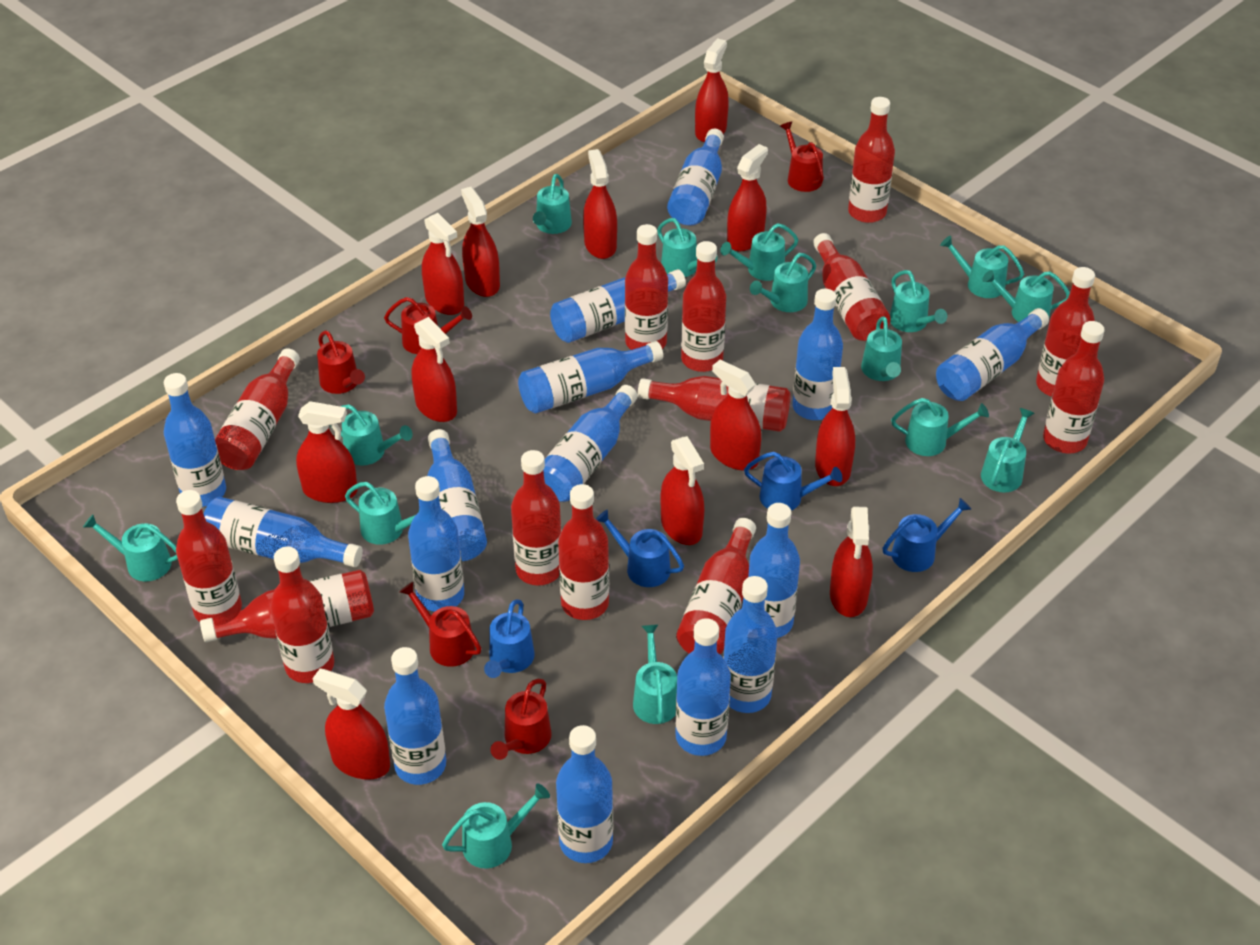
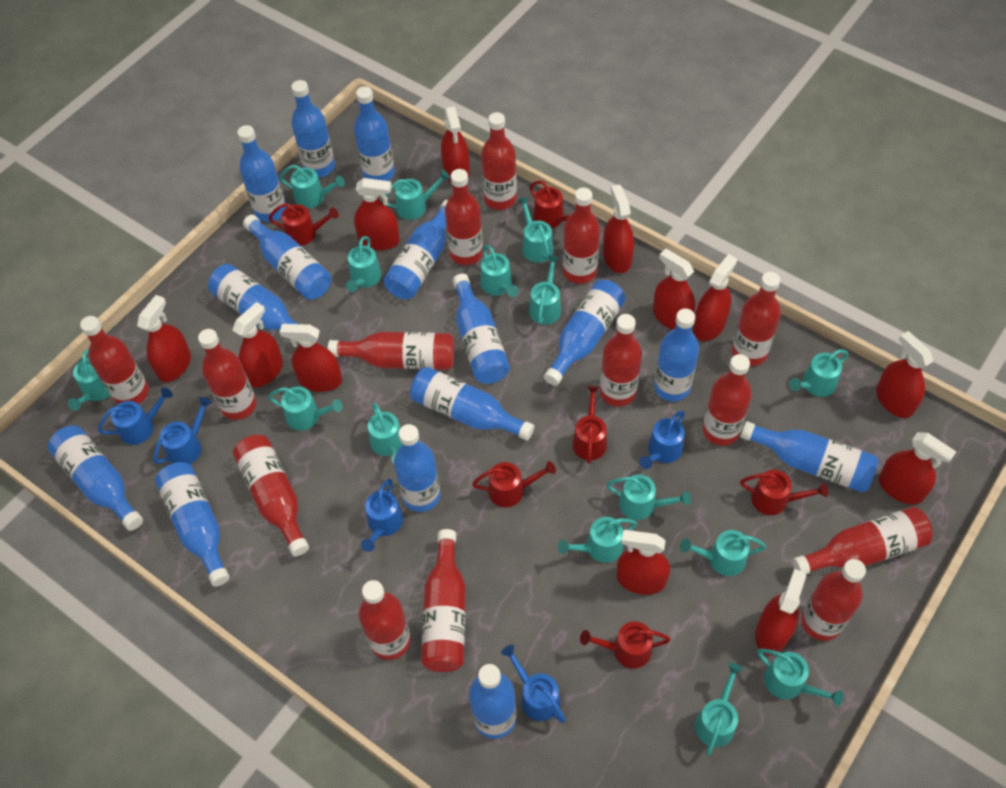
blue watering can: 4 -> 5
red watering can: 5 -> 6

